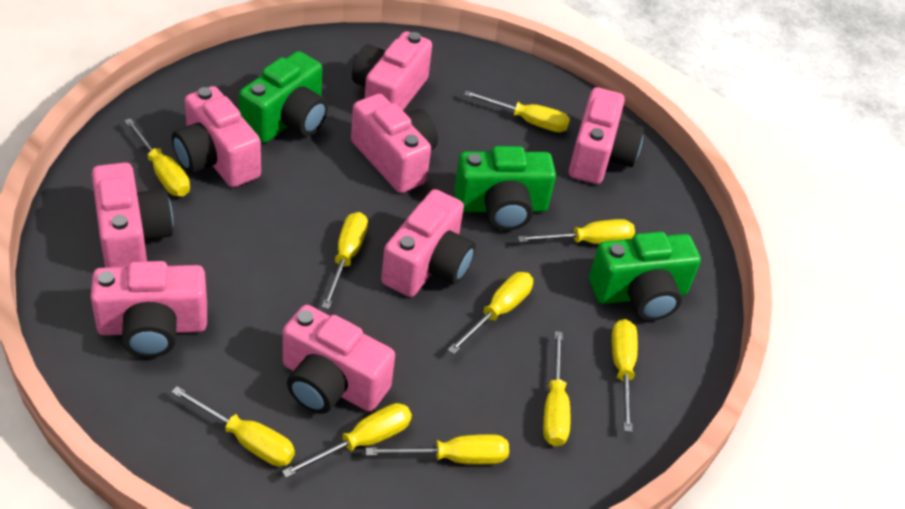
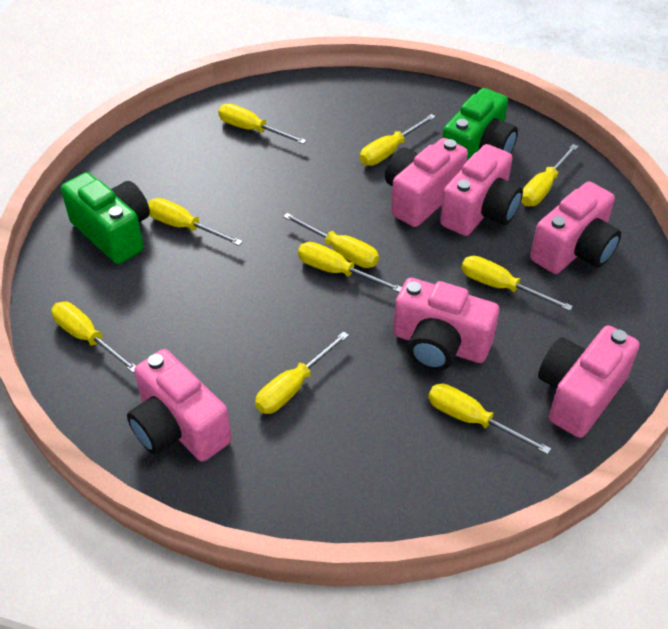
green camera: 3 -> 2
pink camera: 8 -> 6

